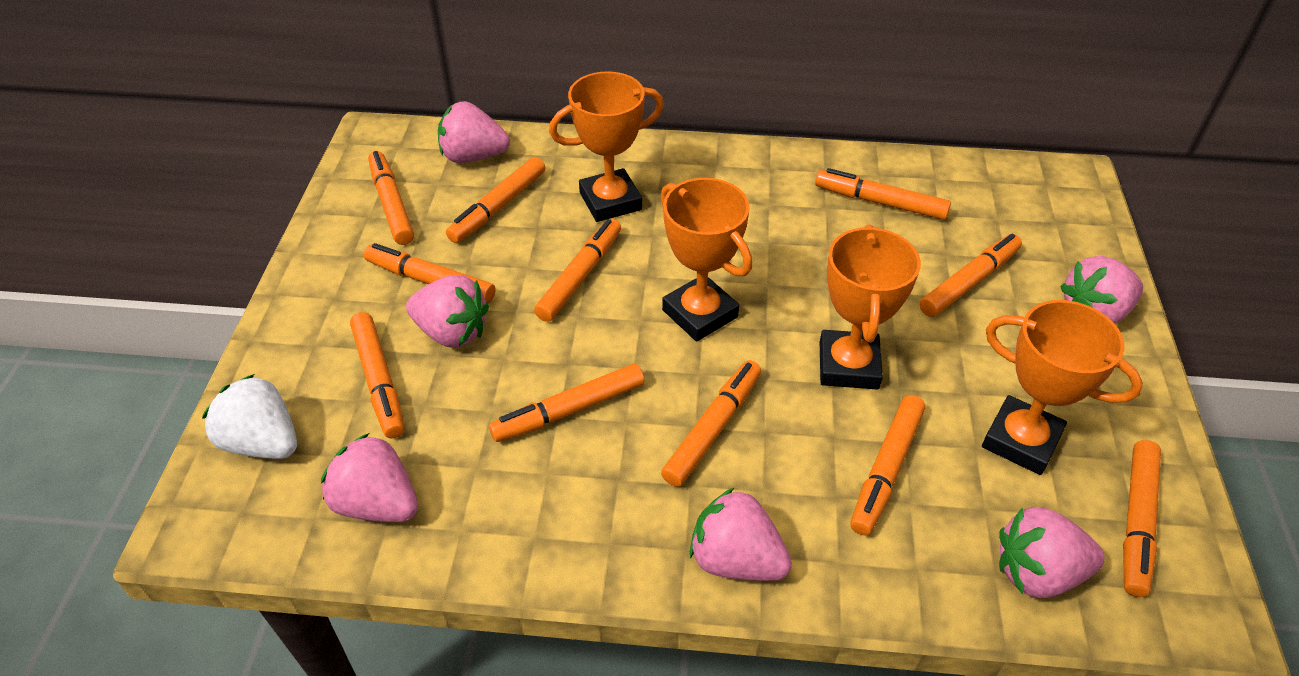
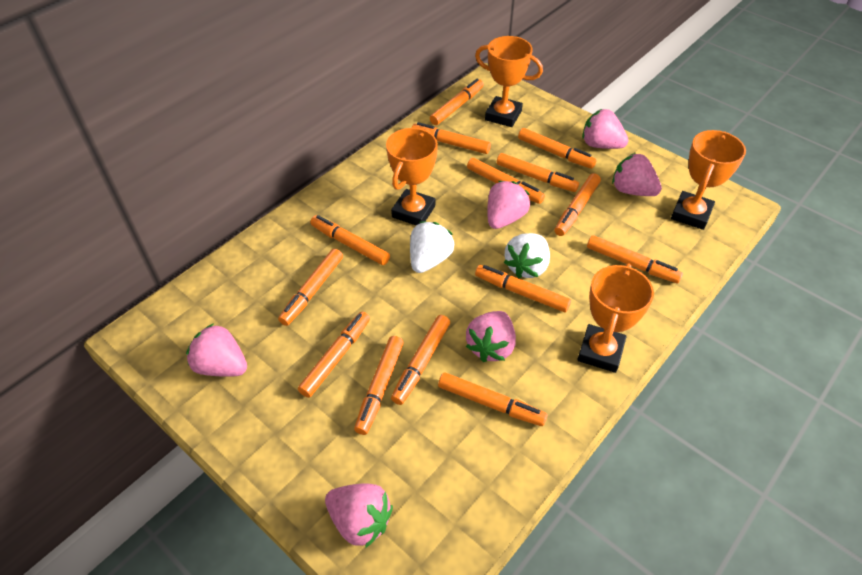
orange marker: 11 -> 14
white strawberry: 1 -> 2

